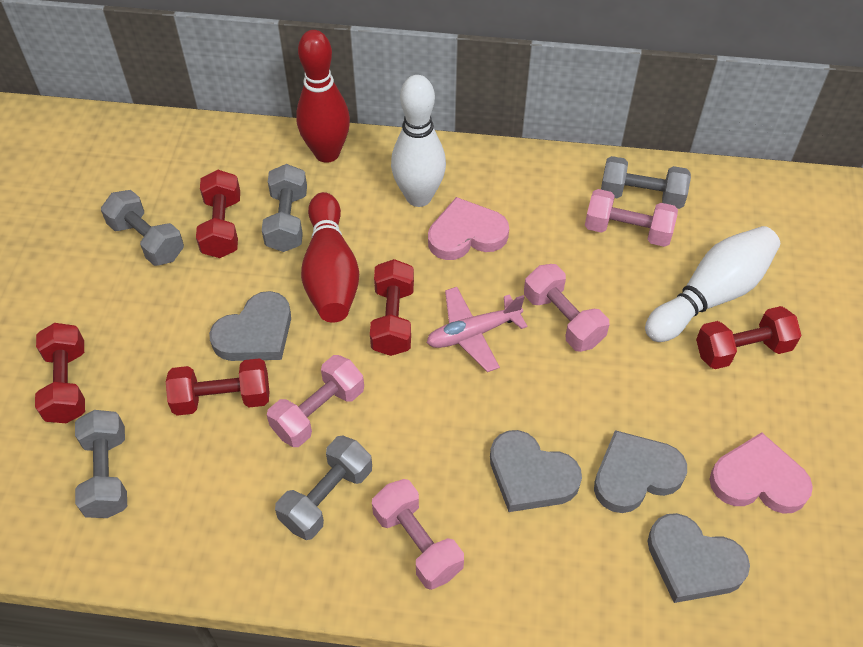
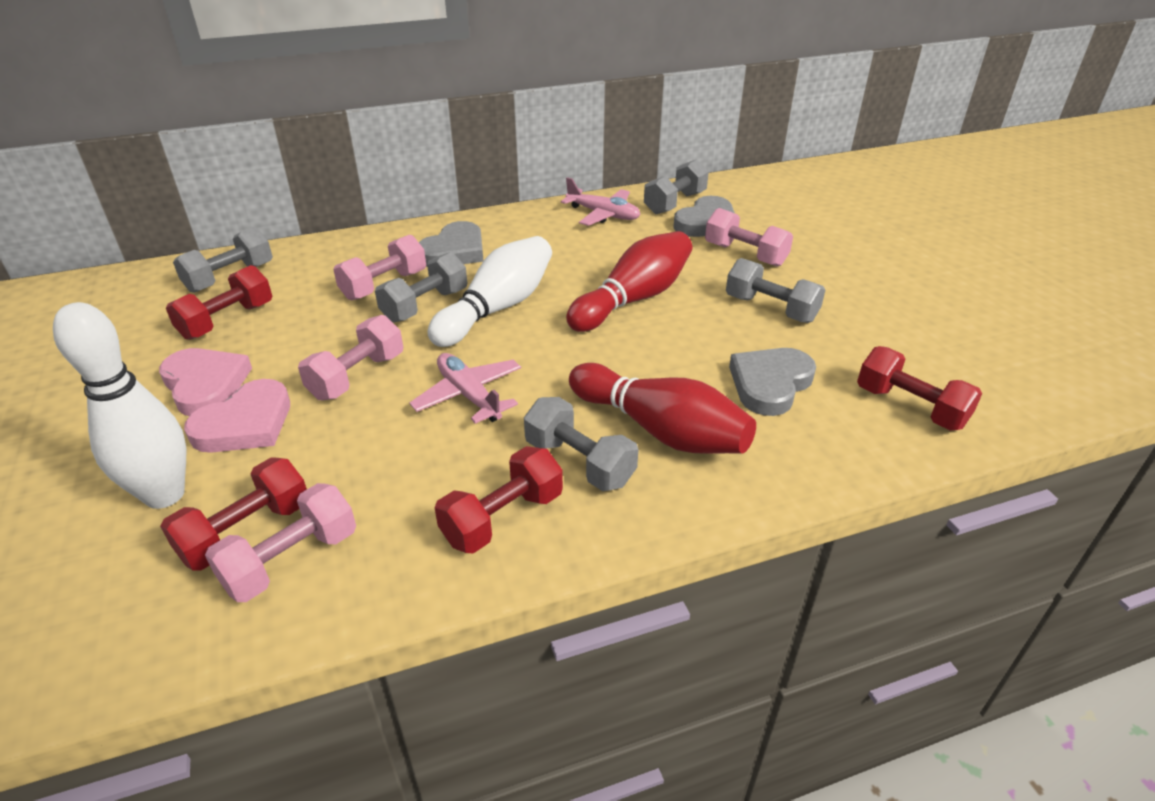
grey heart: 4 -> 3
pink plane: 1 -> 2
red dumbbell: 5 -> 4

